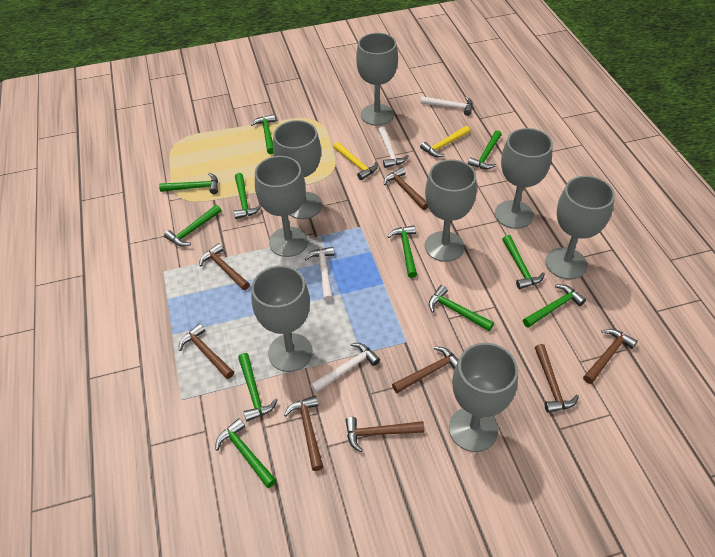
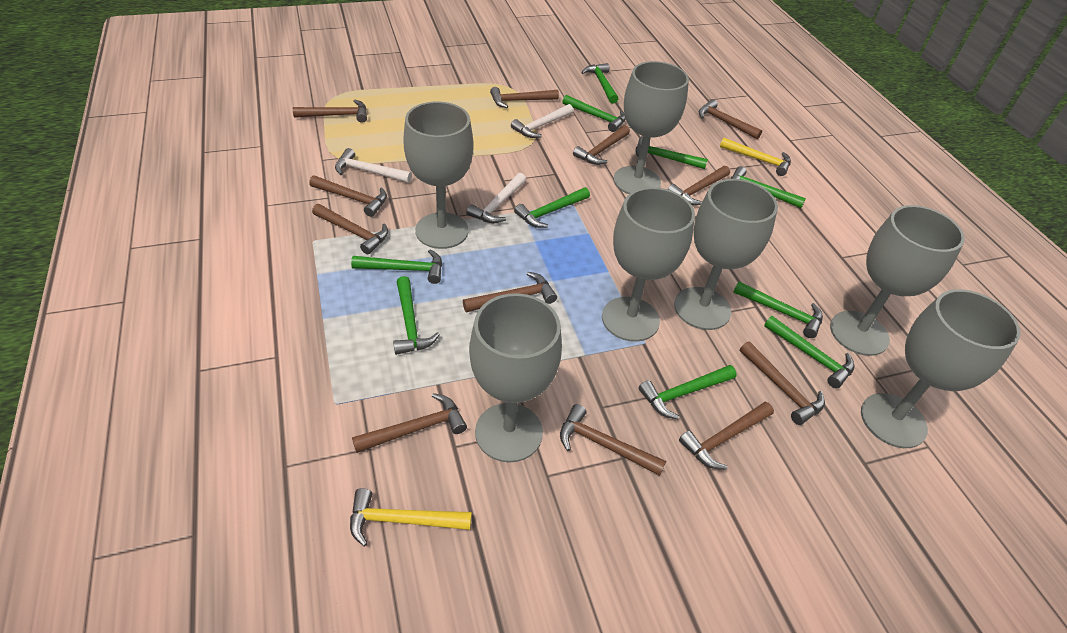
brown hammer: 8 -> 12
green hammer: 11 -> 10
grey goblet: 8 -> 7
white hammer: 4 -> 3

